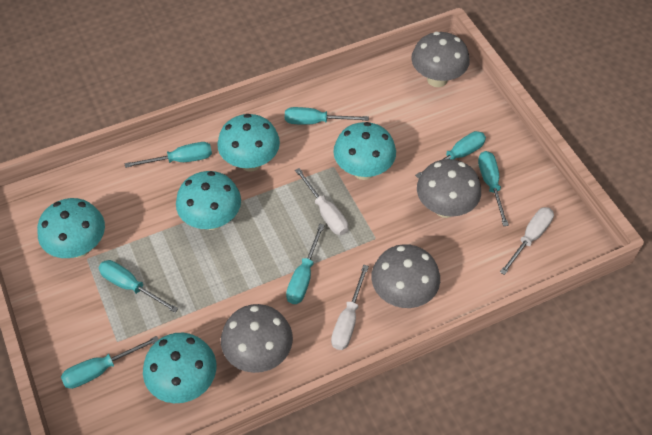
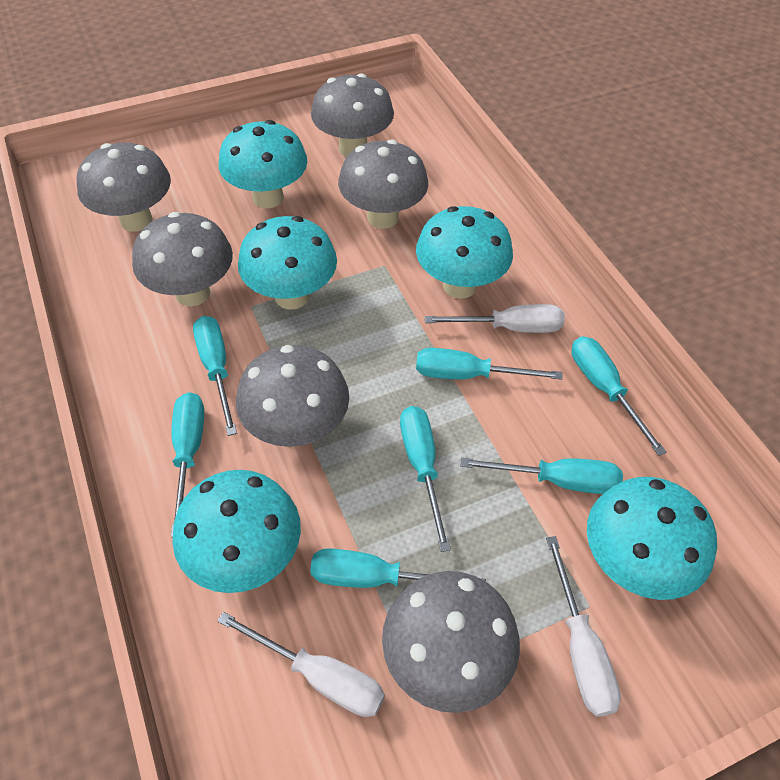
grey mushroom: 4 -> 6

